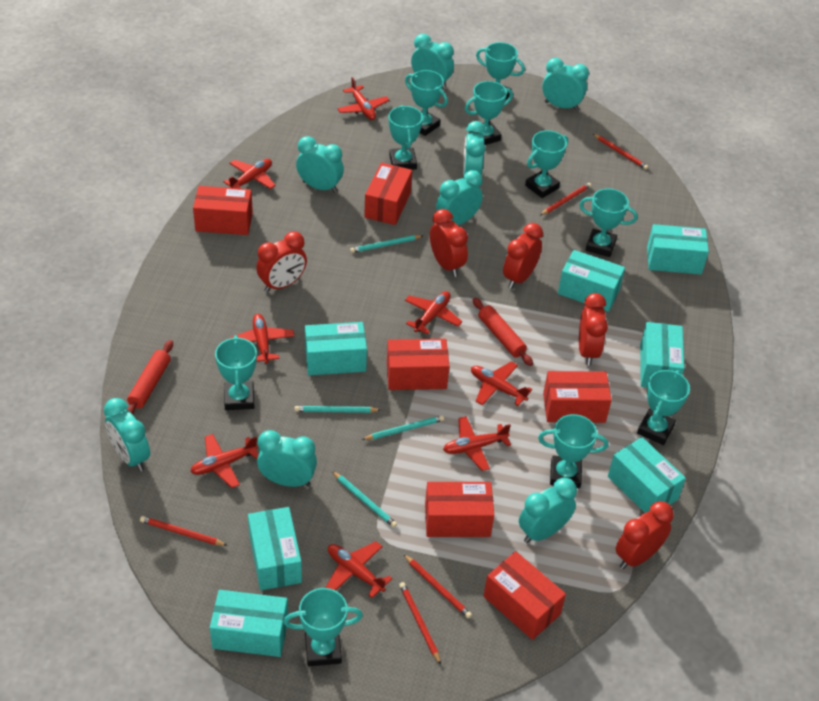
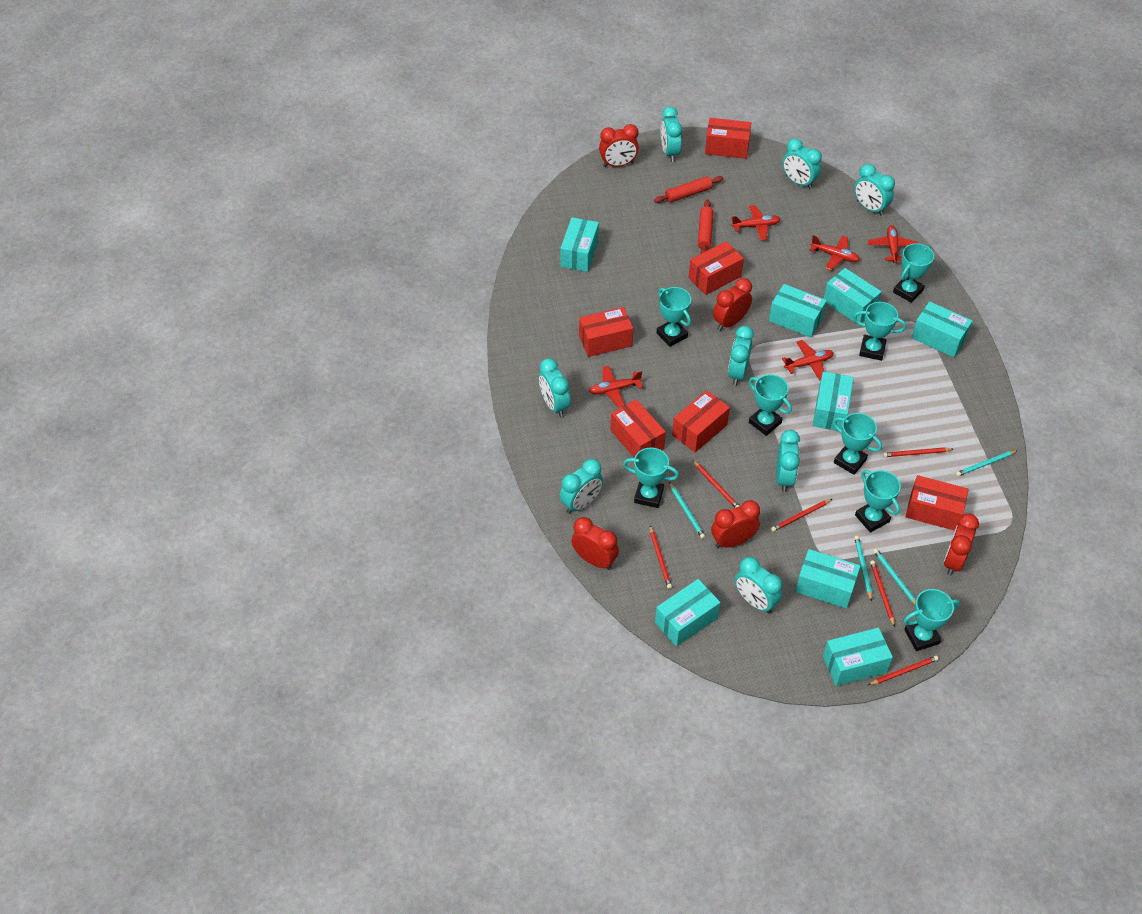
red pencil: 5 -> 6
red plane: 8 -> 5
turquoise box: 7 -> 8
turquoise trophy: 10 -> 8

